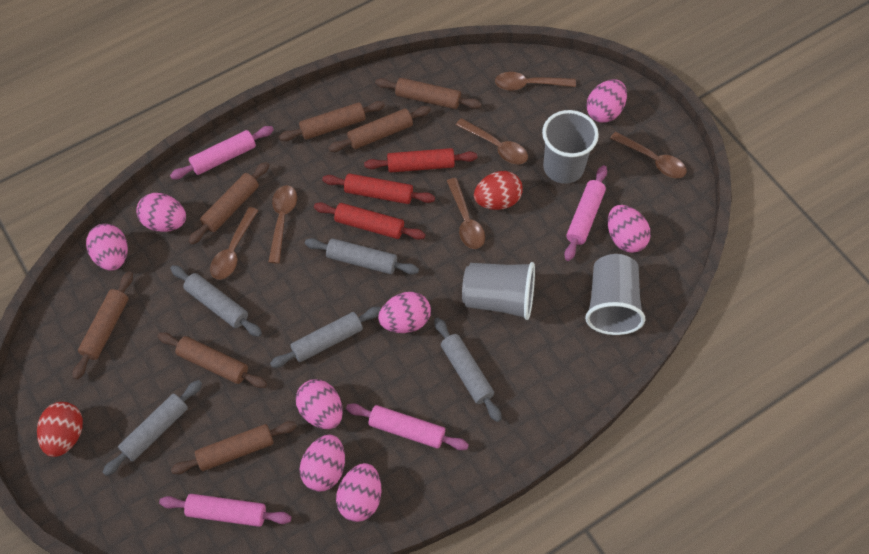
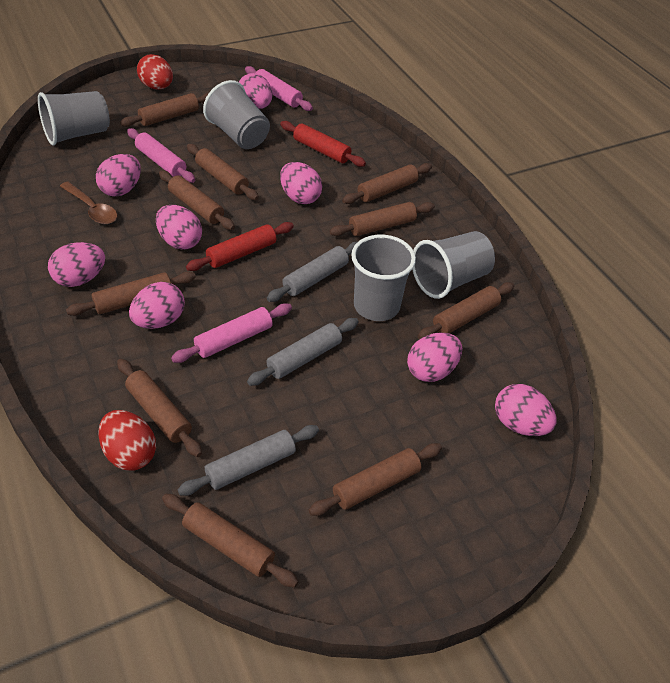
brown rolling pin: 7 -> 10
brown spoon: 6 -> 1
grey cup: 3 -> 4
grey rolling pin: 5 -> 3
pink rolling pin: 4 -> 3
red rolling pin: 3 -> 2

